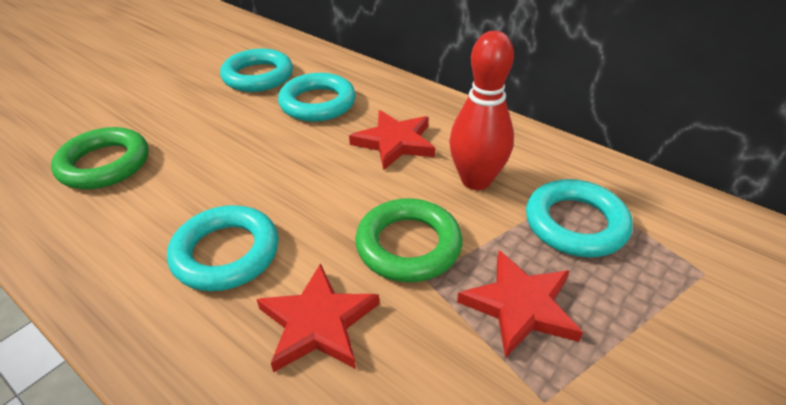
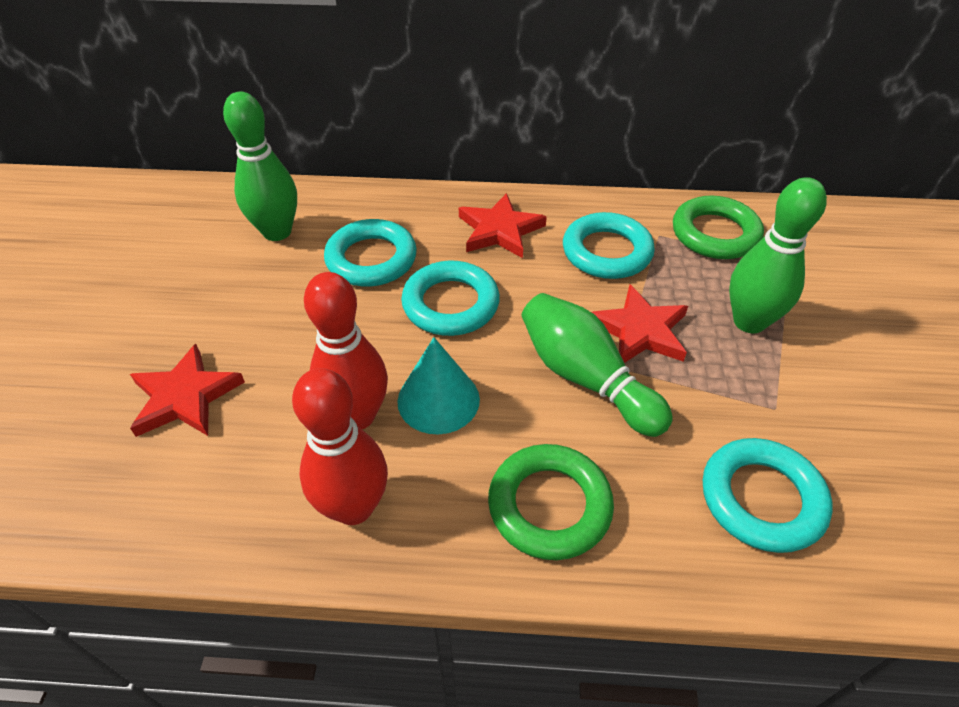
green bowling pin: 0 -> 3
red bowling pin: 1 -> 2
turquoise cone: 0 -> 1

